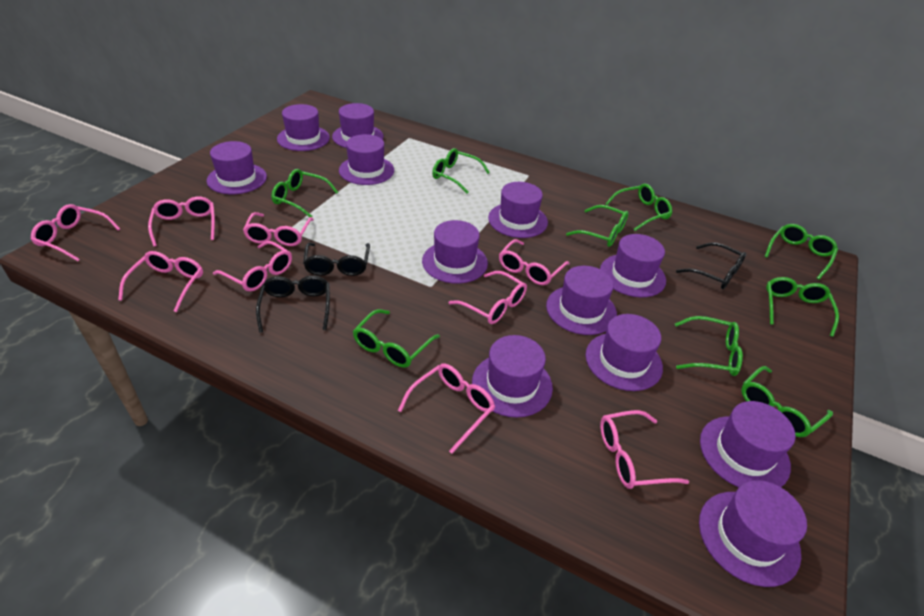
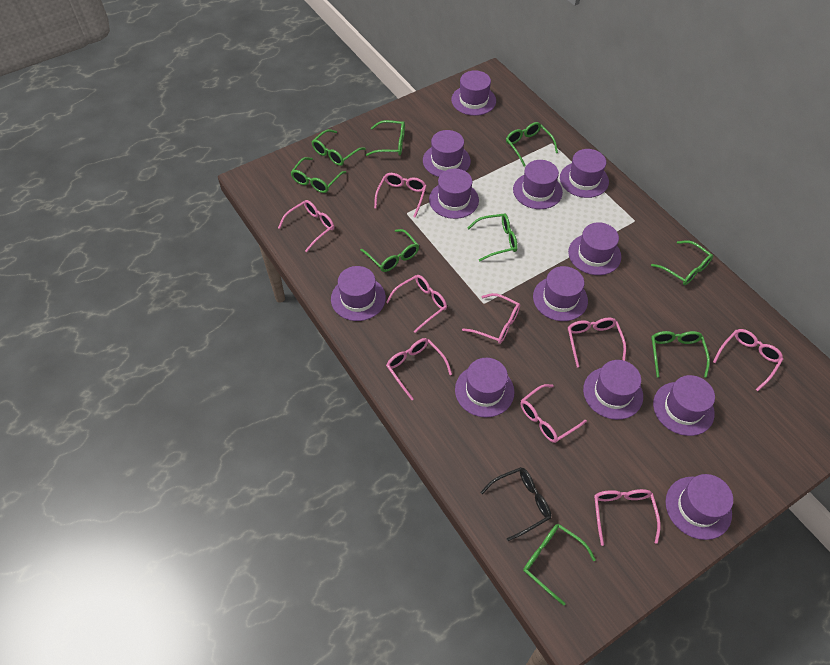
black glasses: 3 -> 1

